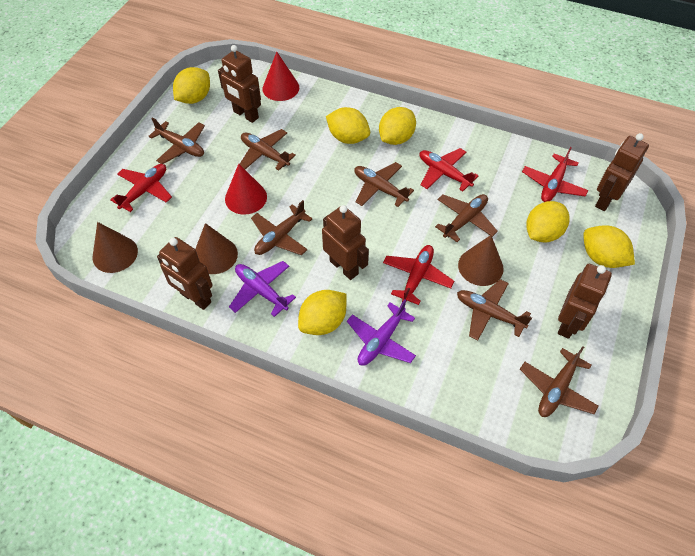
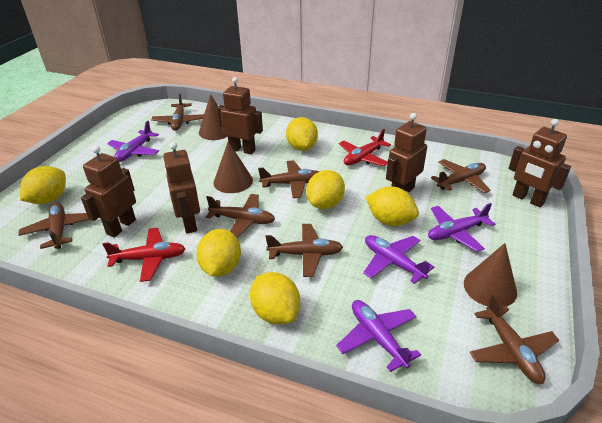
purple plane: 2 -> 4
red cone: 2 -> 0
red plane: 4 -> 2

